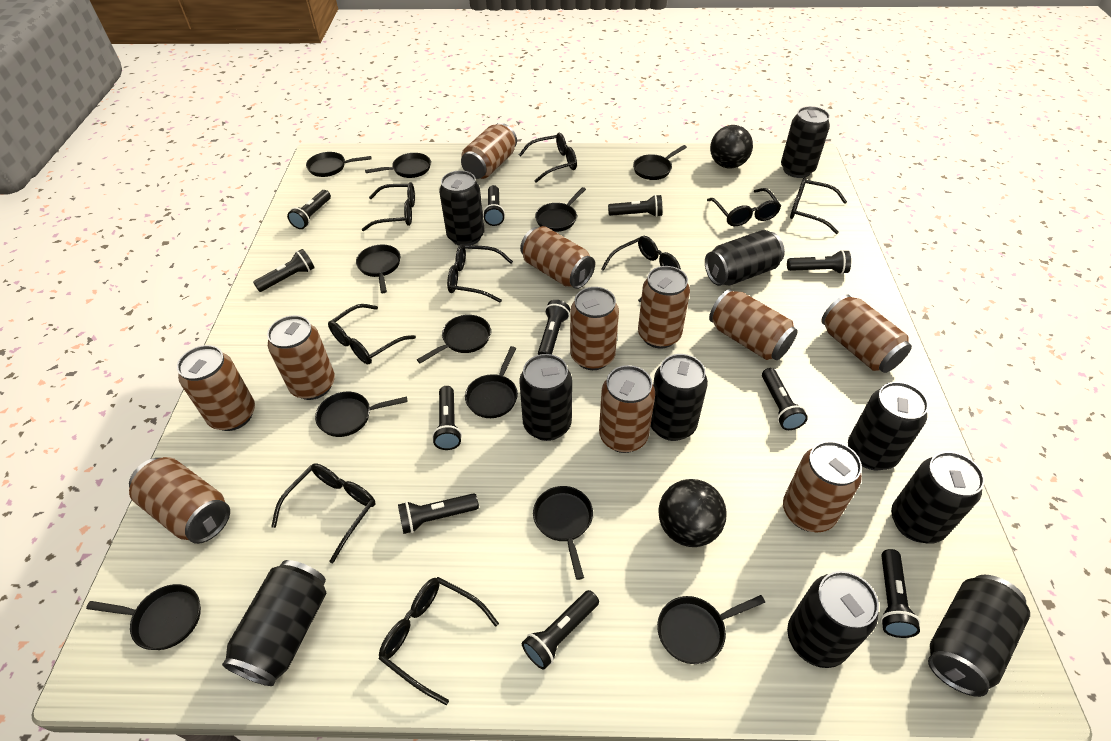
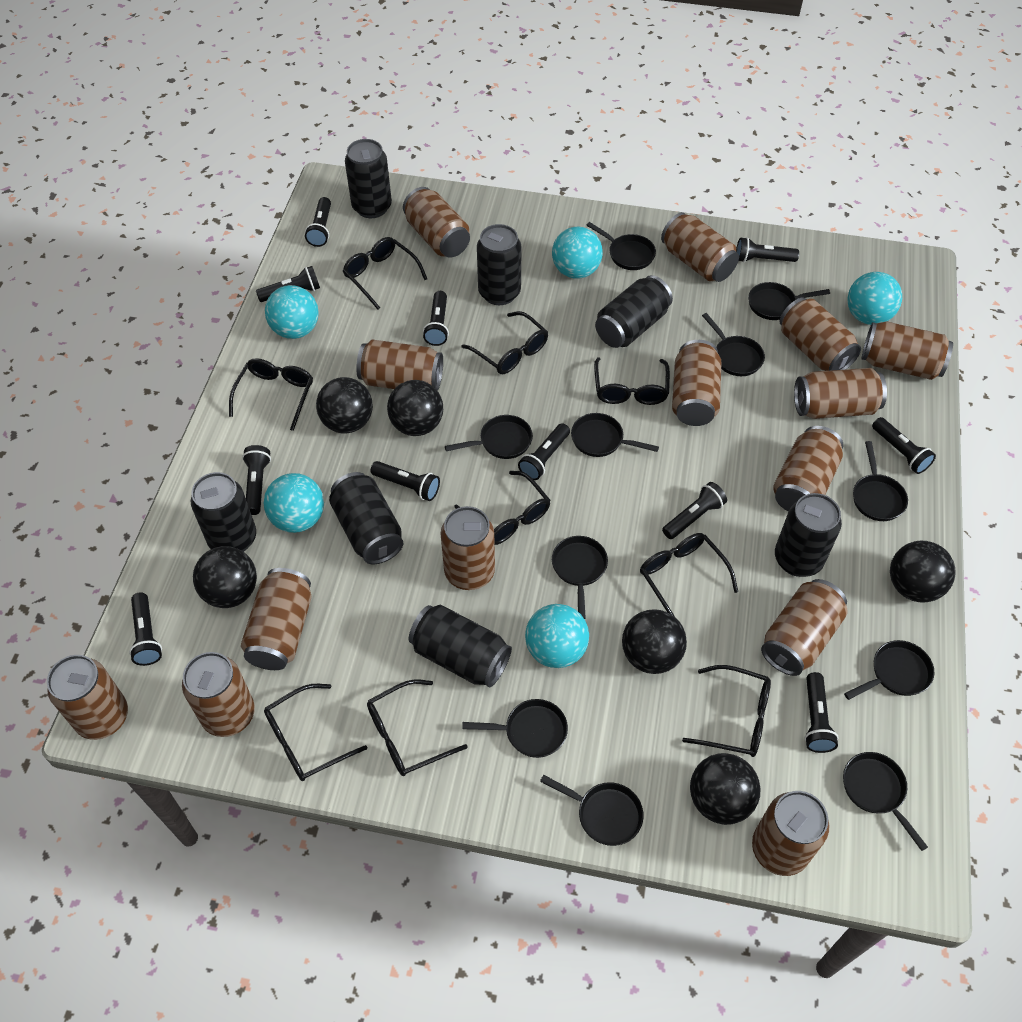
black ball: 2 -> 6
black can: 10 -> 7
brown can: 11 -> 14
turquoise ball: 0 -> 5

